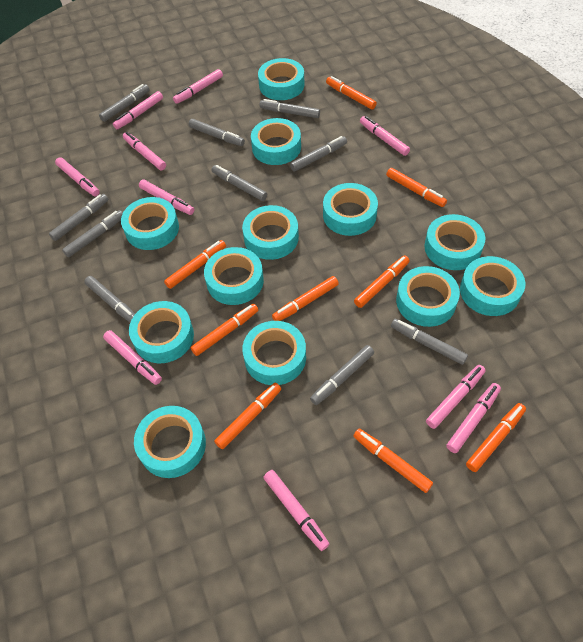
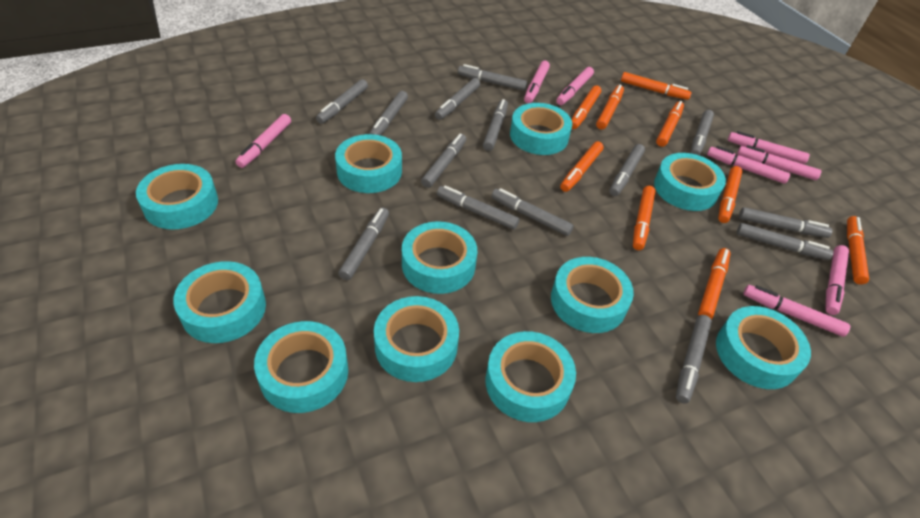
grey marker: 10 -> 14
pink marker: 10 -> 8
turquoise tape: 12 -> 11

